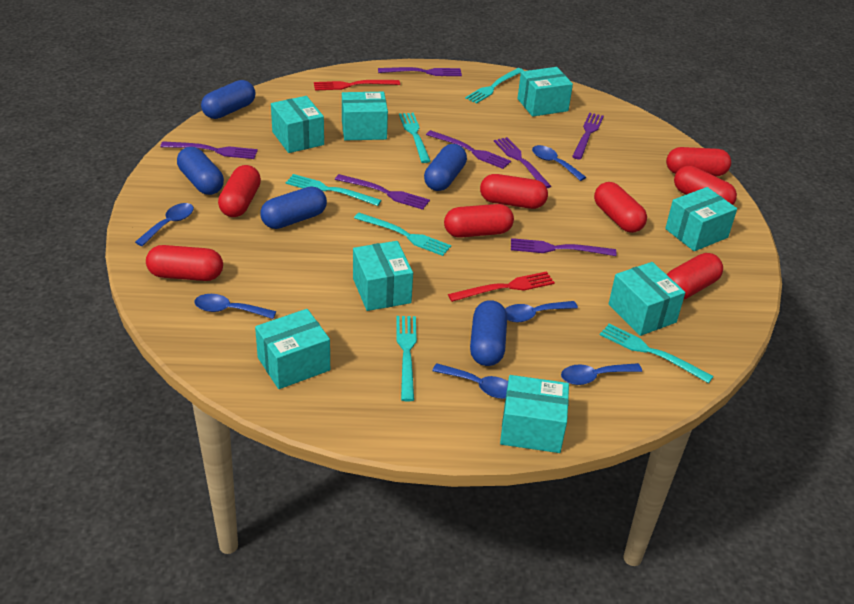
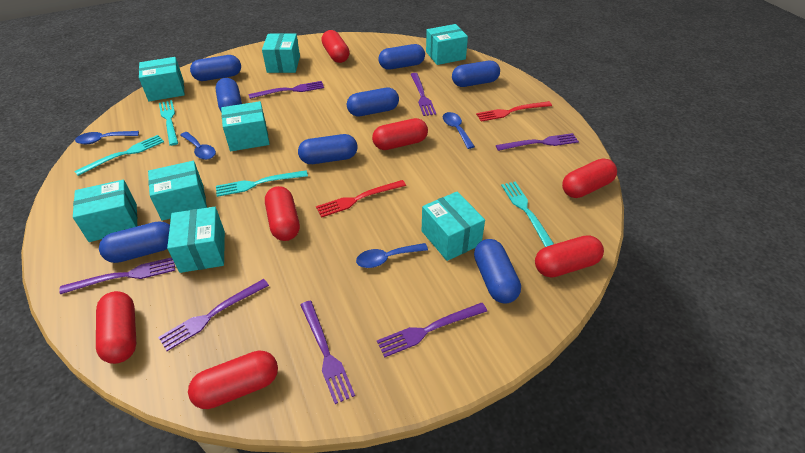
blue capsule: 5 -> 8
blue spoon: 6 -> 4
red capsule: 8 -> 7
turquoise fork: 6 -> 4

